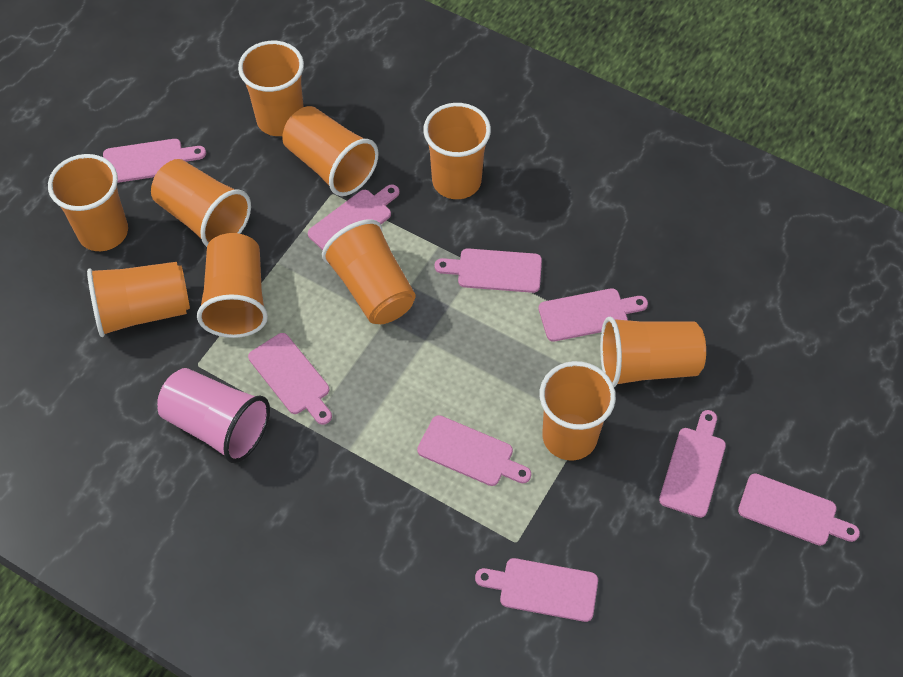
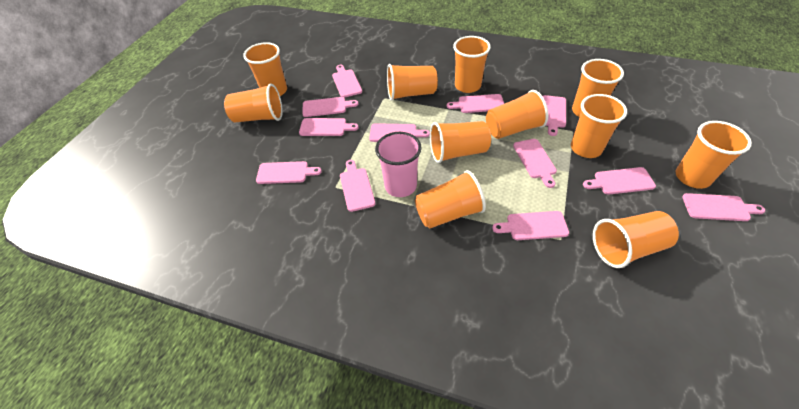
orange cup: 10 -> 11
pink cutting board: 9 -> 12

